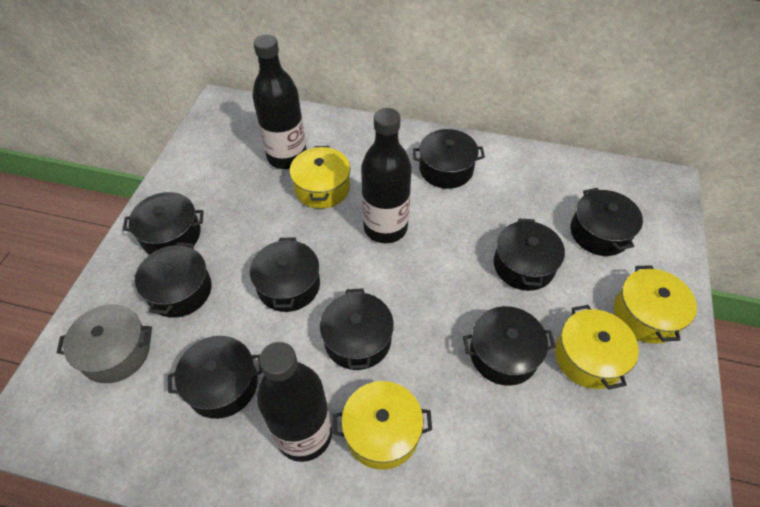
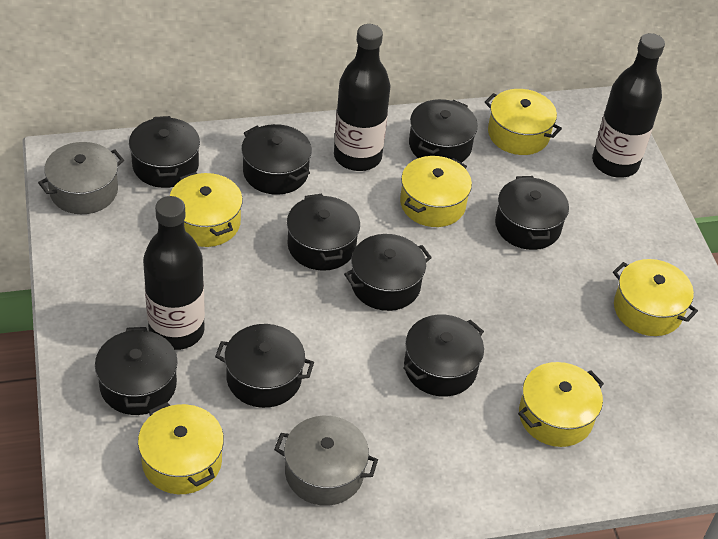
grey pot: 1 -> 2
yellow pot: 4 -> 6

